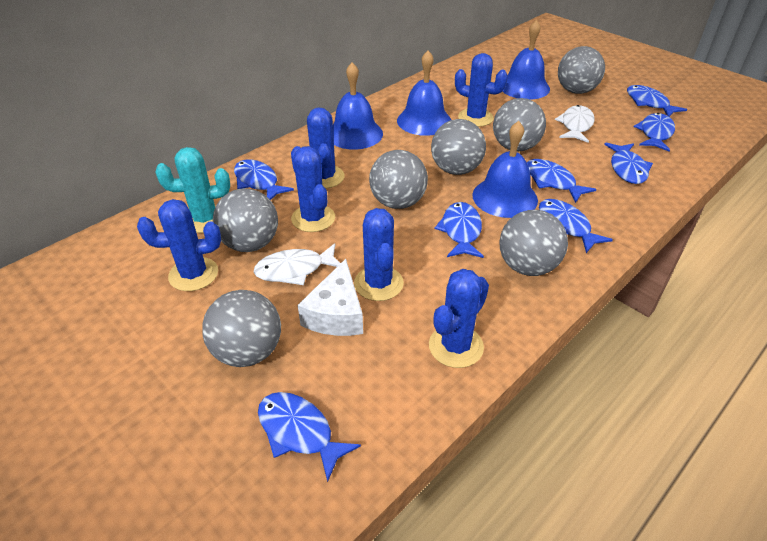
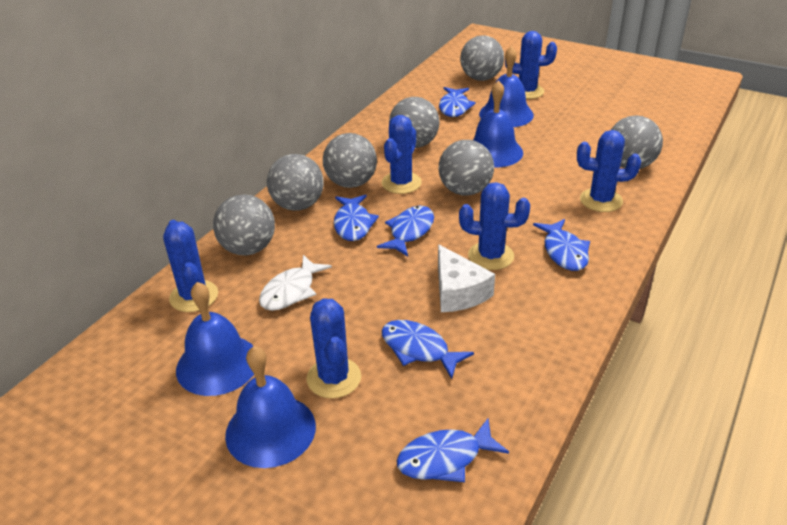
blue fish: 8 -> 6
turquoise cactus: 1 -> 0
white fish: 2 -> 1

